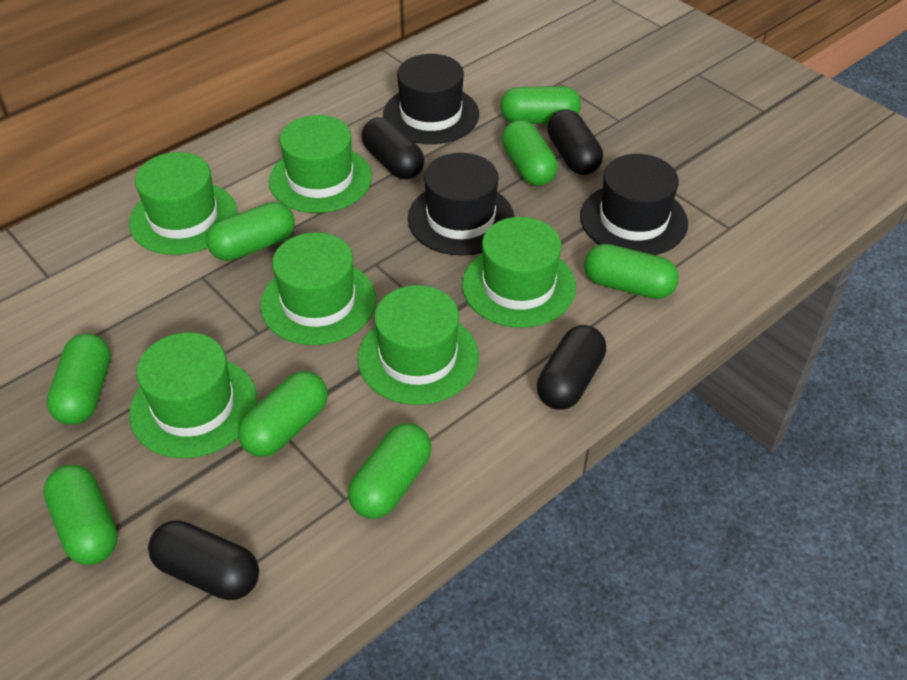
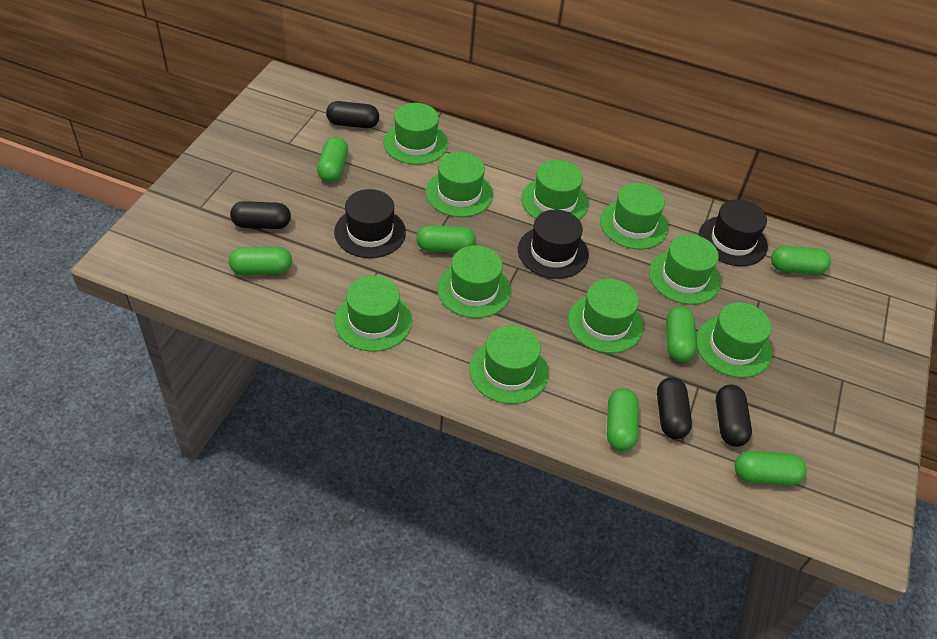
green capsule: 8 -> 7
green hat: 6 -> 10

